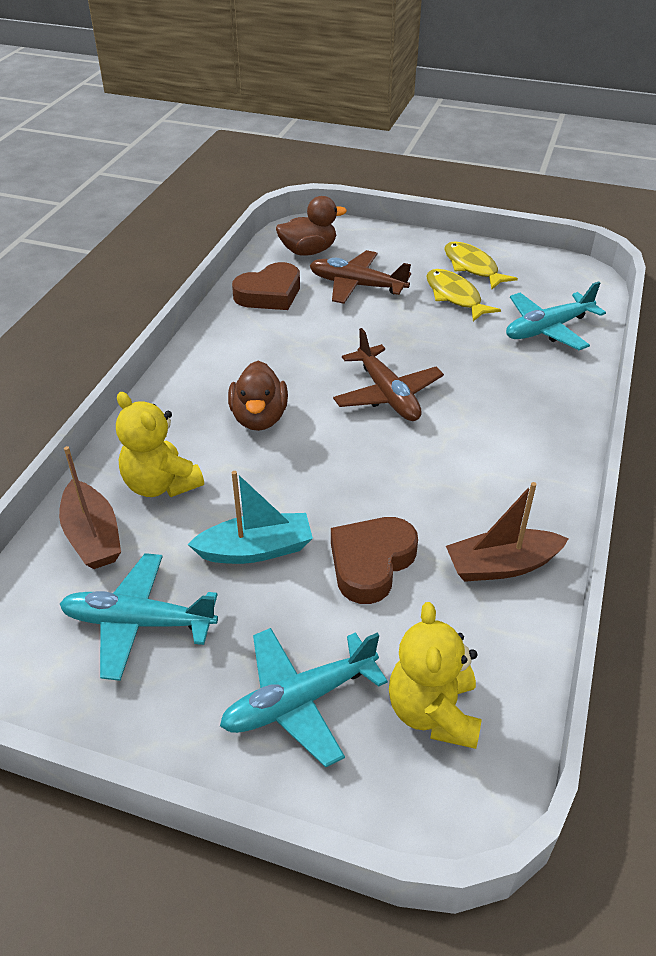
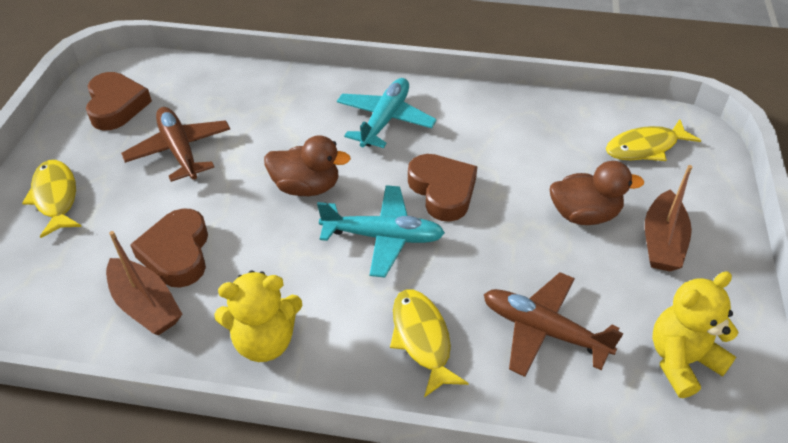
brown heart: 2 -> 3
turquoise boat: 1 -> 0
turquoise plane: 3 -> 2
yellow fish: 2 -> 3

